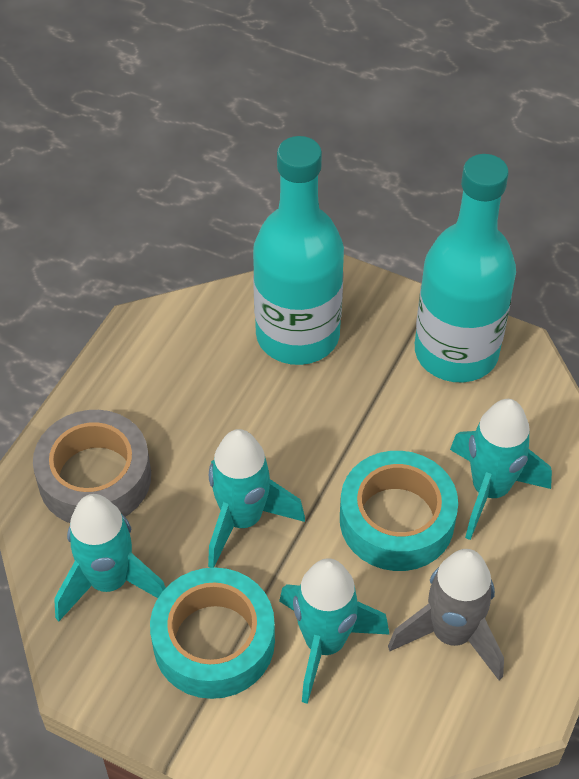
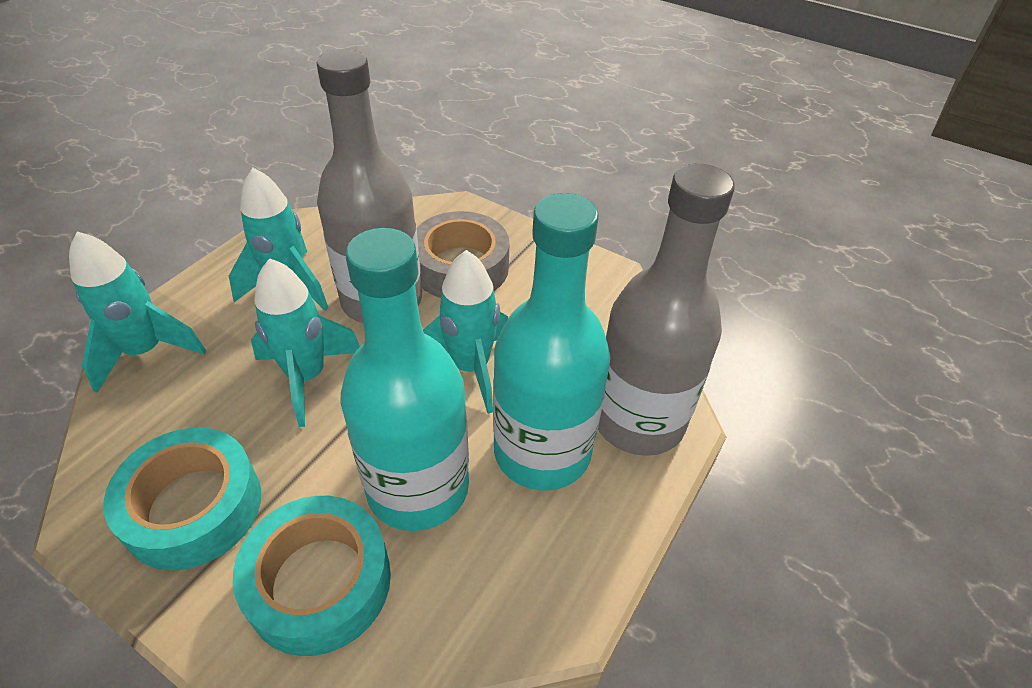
grey bottle: 0 -> 2
grey rocket: 1 -> 0

